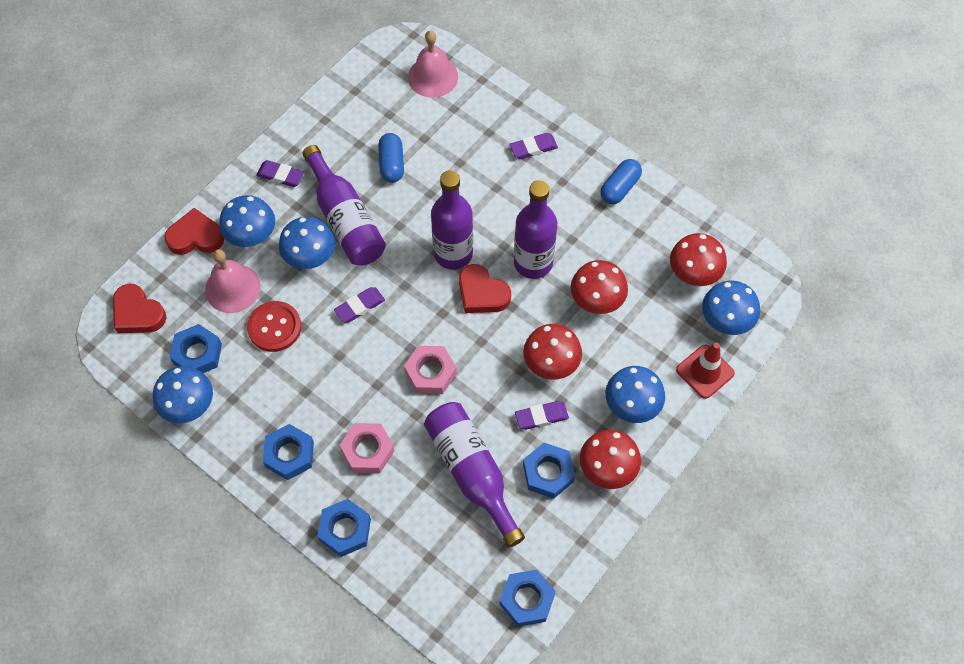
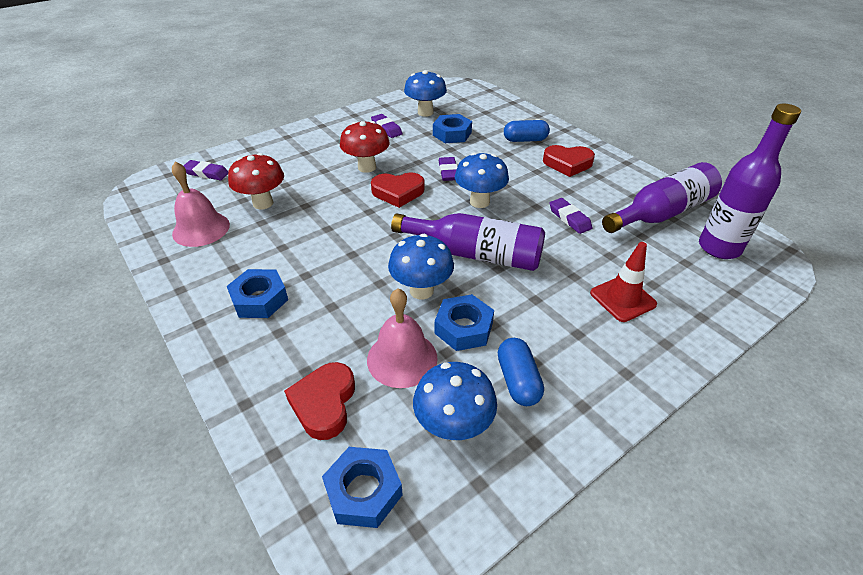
blue mushroom: 5 -> 4
blue nut: 5 -> 4
pink nut: 2 -> 0
purple bottle: 4 -> 3
red button: 1 -> 0
red mushroom: 4 -> 2

